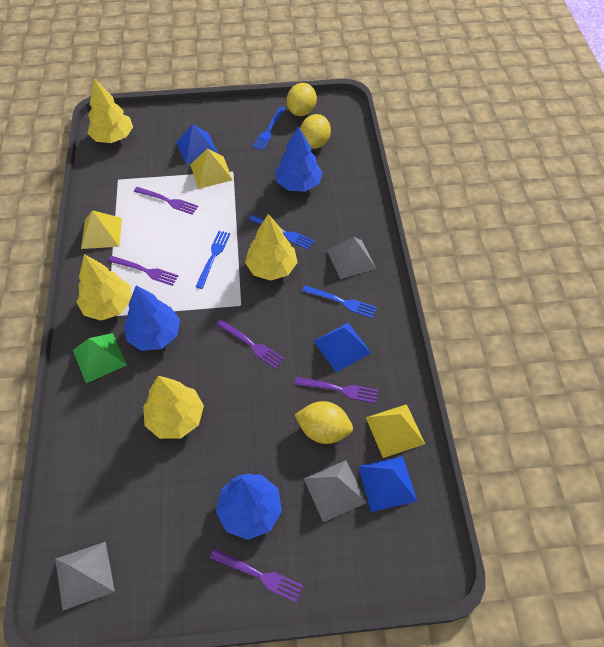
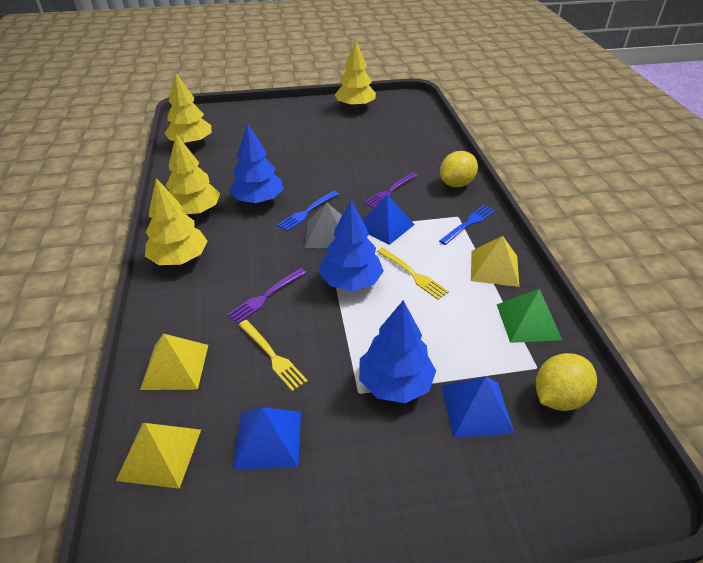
blue fork: 4 -> 2
grey pyramid: 3 -> 1
purple fork: 5 -> 2
yellow fork: 0 -> 2
yellow lemon: 3 -> 2

